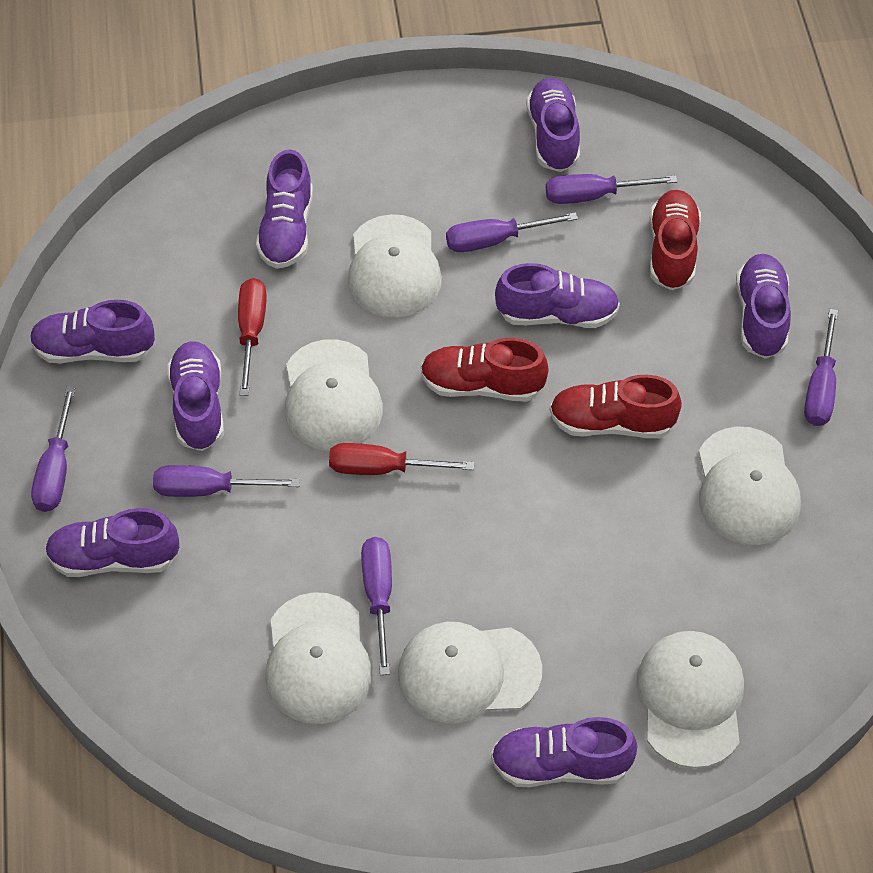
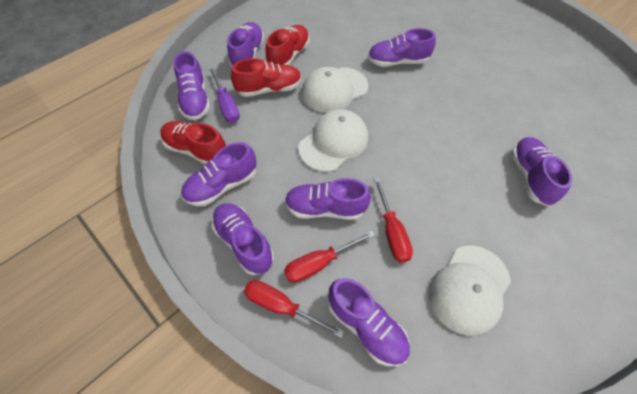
purple screwdriver: 6 -> 1
red screwdriver: 2 -> 3
white cap: 6 -> 3

